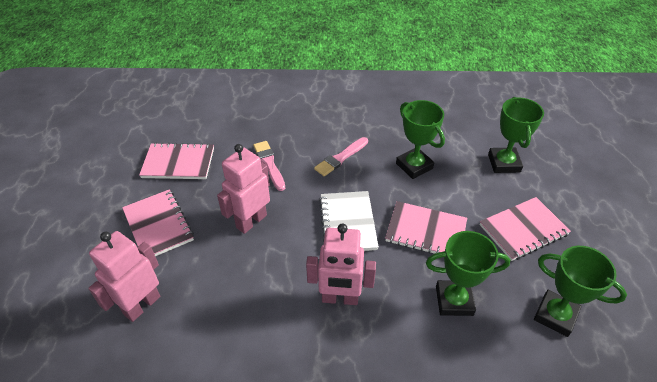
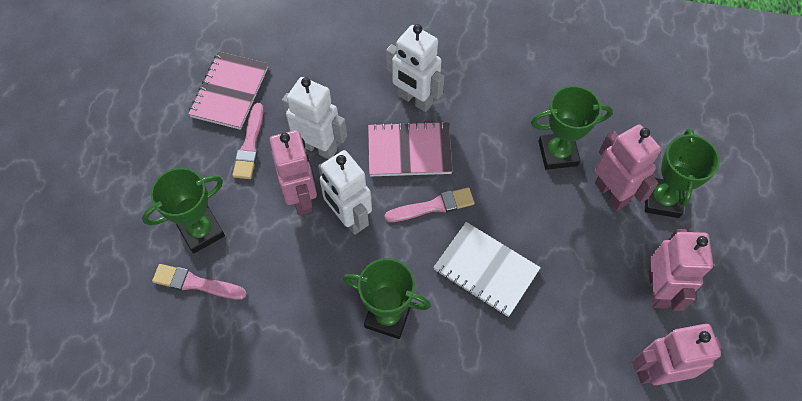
pink brush: 2 -> 3
pink notebook: 4 -> 2
pink robot: 3 -> 4
white robot: 0 -> 3

